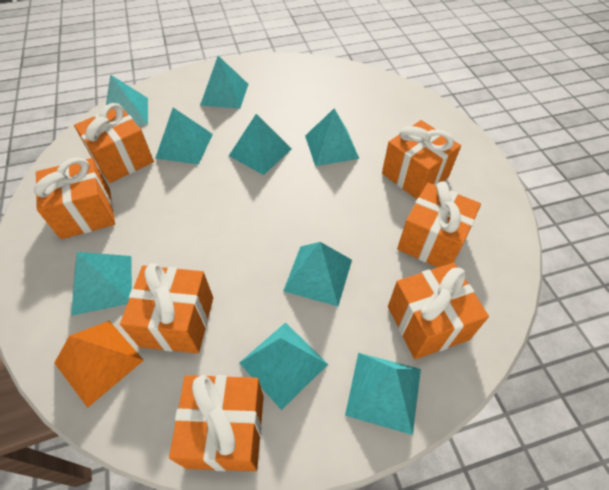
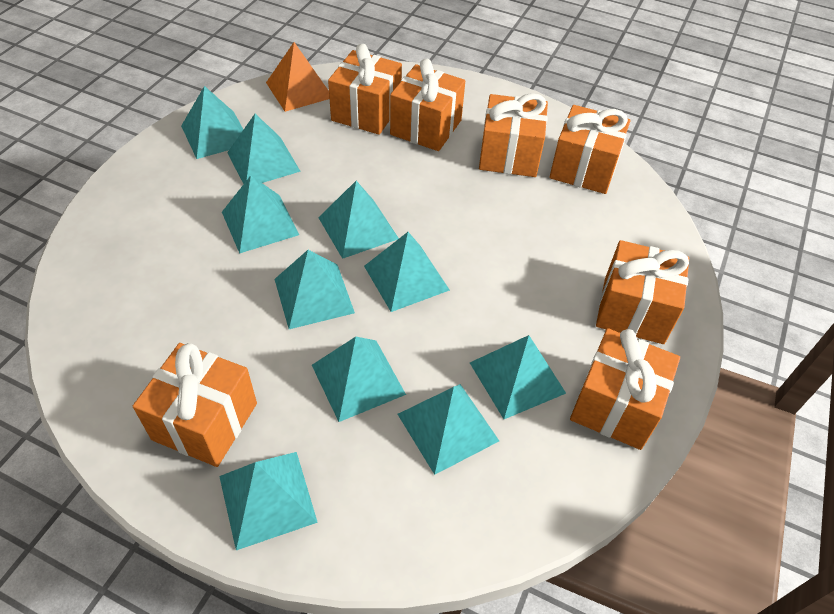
turquoise pyramid: 9 -> 10

